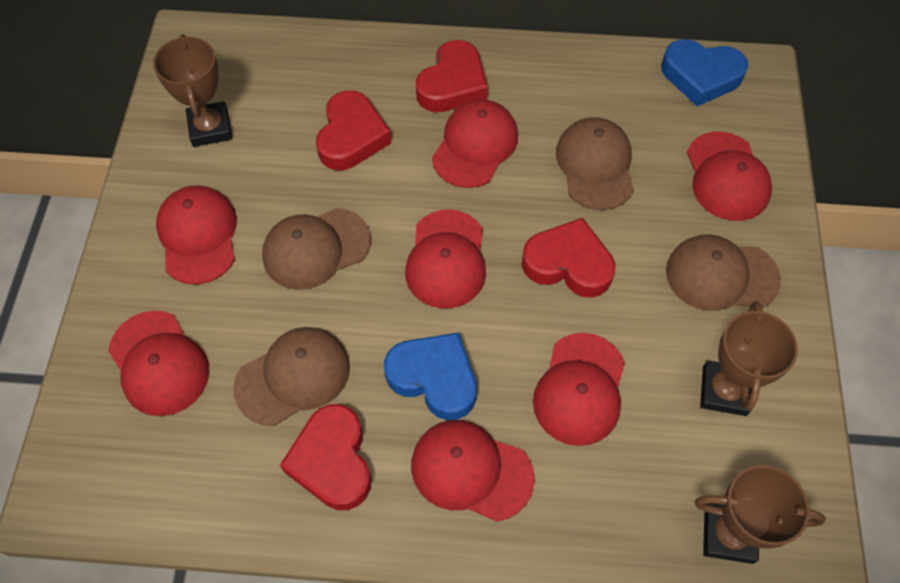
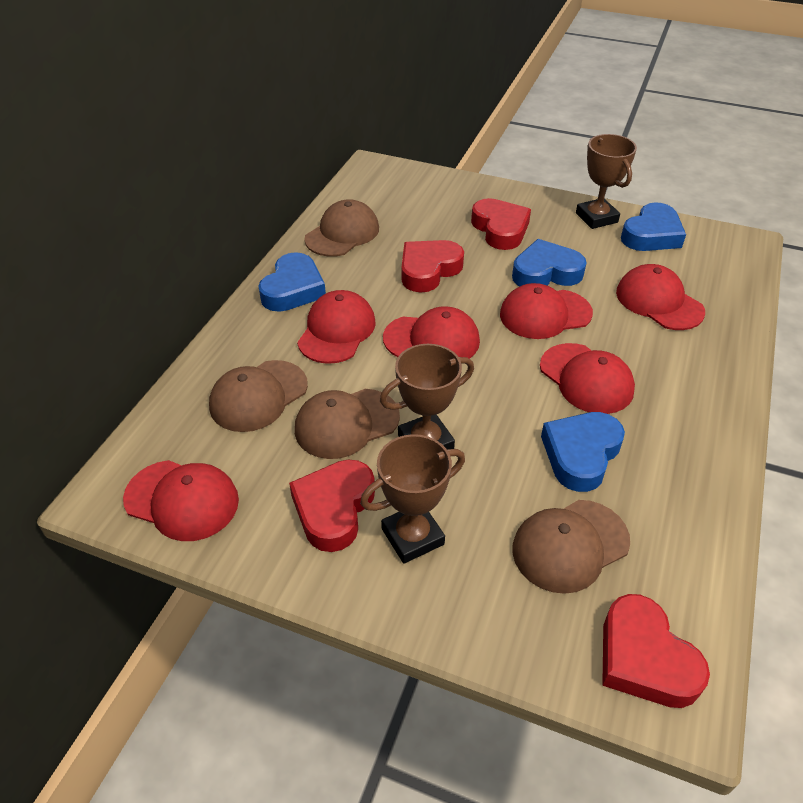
blue heart: 2 -> 4
red cap: 7 -> 6

